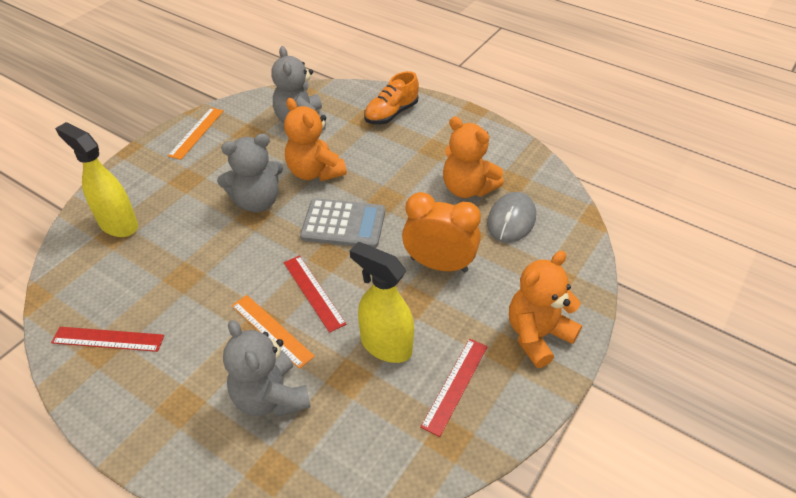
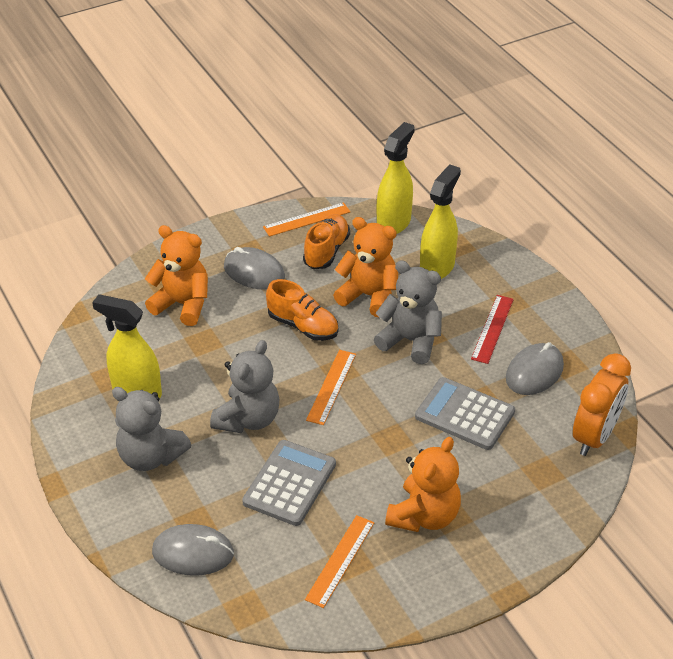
grey calculator: 1 -> 2
grey mouse: 1 -> 3
orange ruler: 2 -> 3
orange shoe: 1 -> 2
red ruler: 3 -> 1
yellow spray bottle: 2 -> 3

